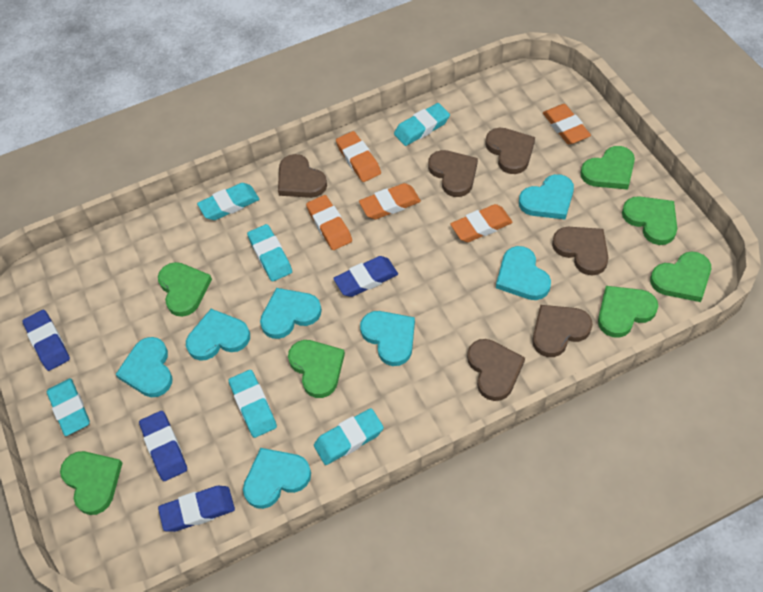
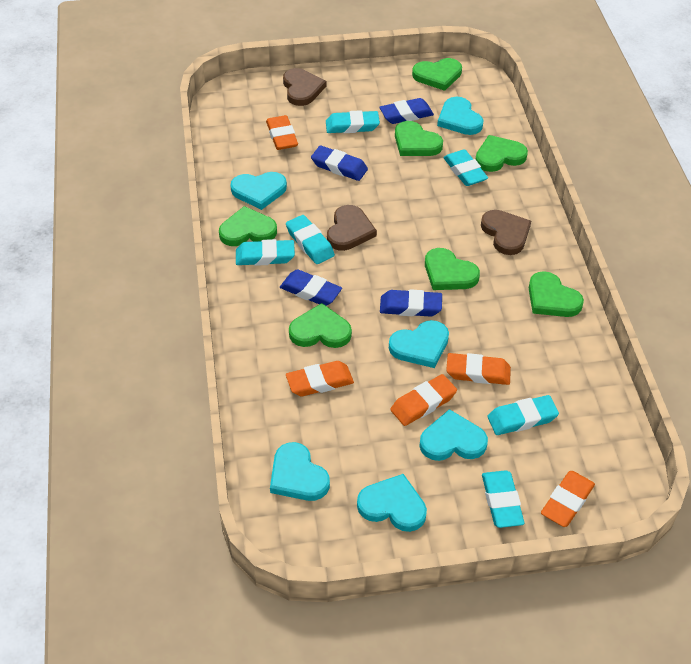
brown heart: 6 -> 3
turquoise heart: 7 -> 6

